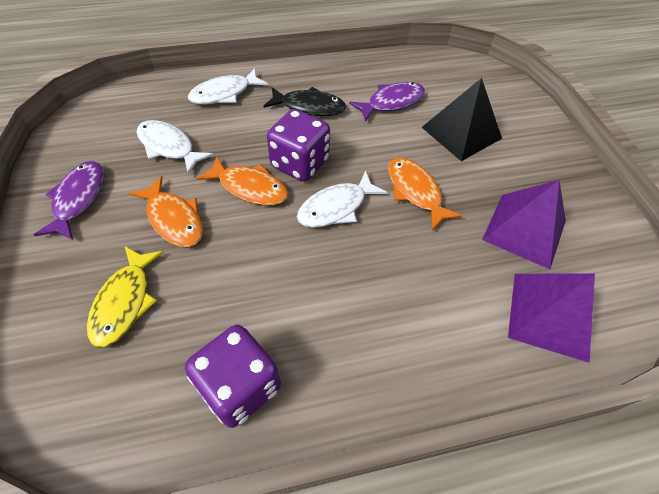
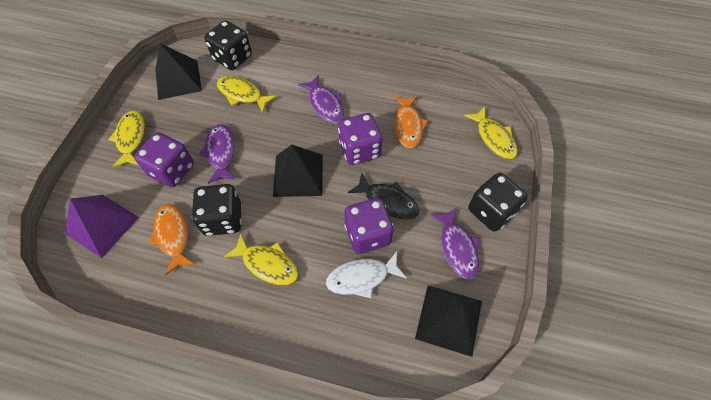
black dice: 0 -> 3
black pyramid: 1 -> 3
orange fish: 3 -> 2
purple dice: 2 -> 3
purple fish: 2 -> 3
purple pyramid: 2 -> 1
white fish: 3 -> 1
yellow fish: 1 -> 4

